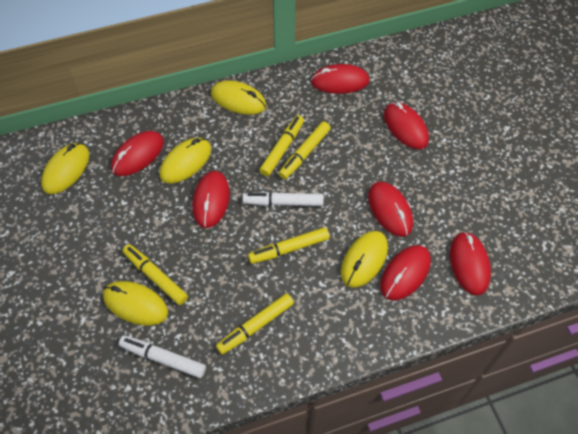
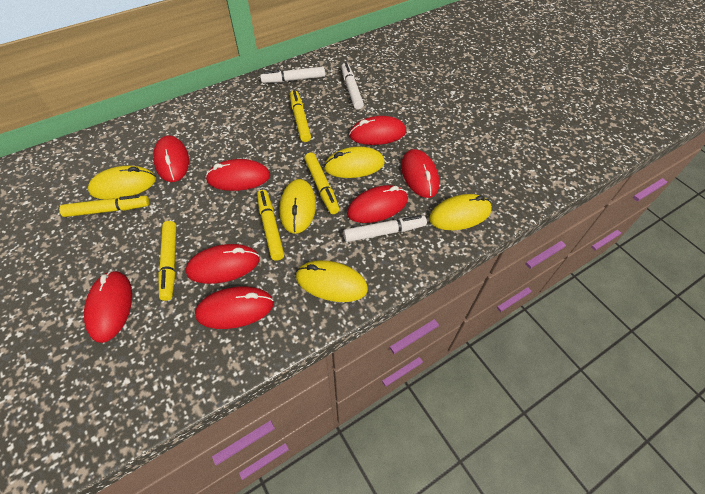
red mouse: 7 -> 8
white marker: 2 -> 3

